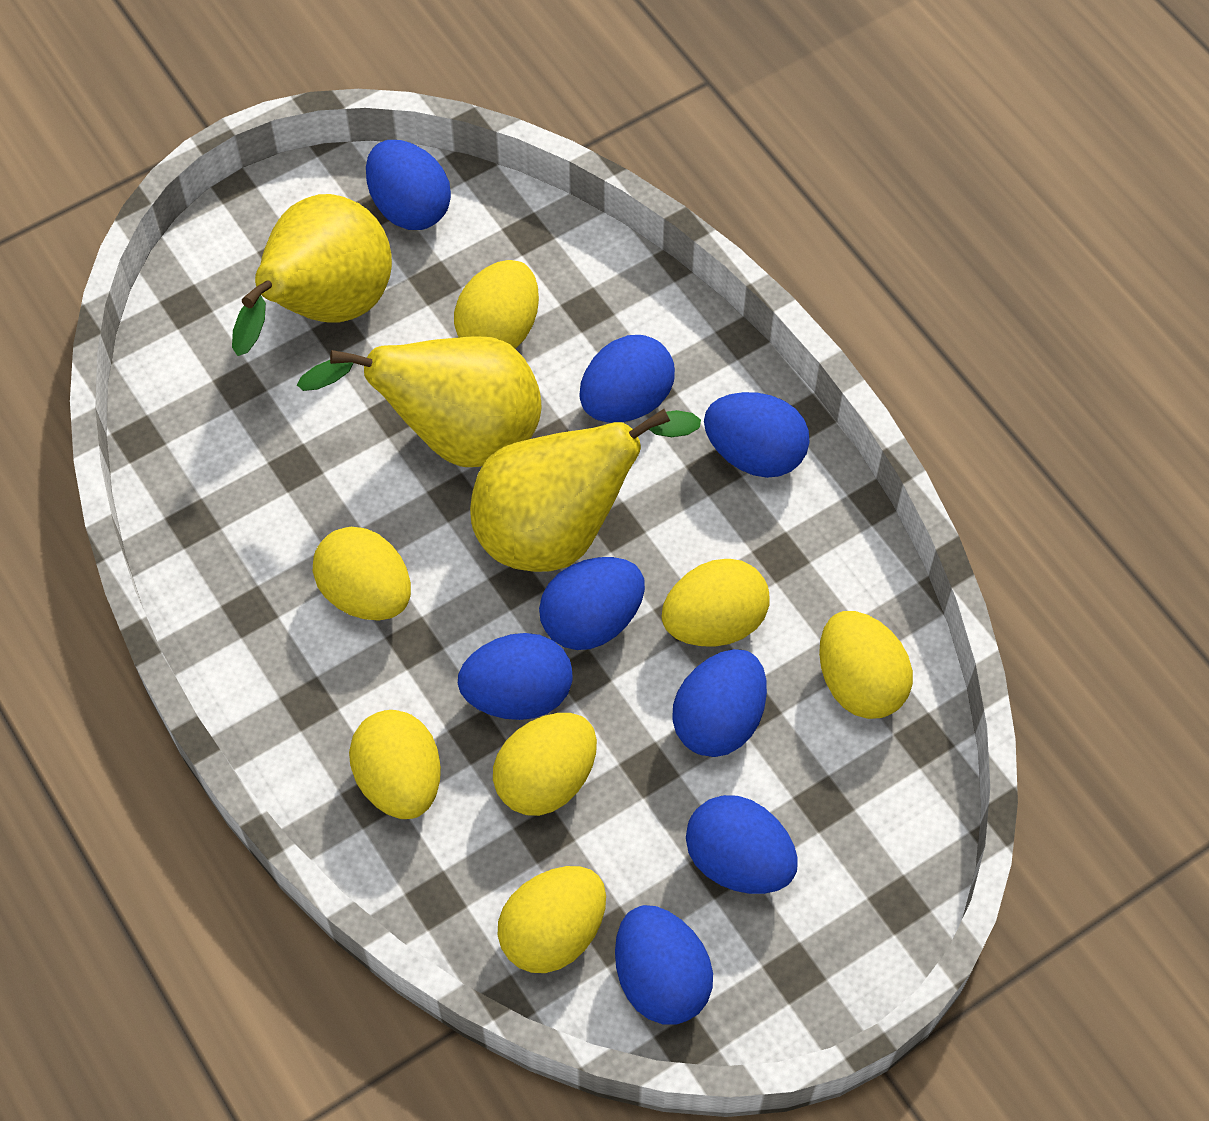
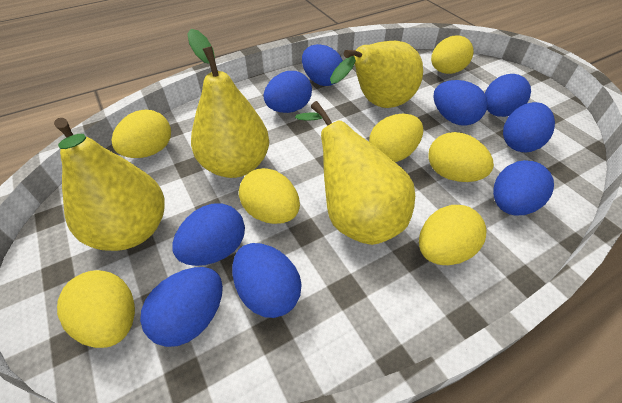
blue egg: 8 -> 9
yellow pear: 3 -> 4

